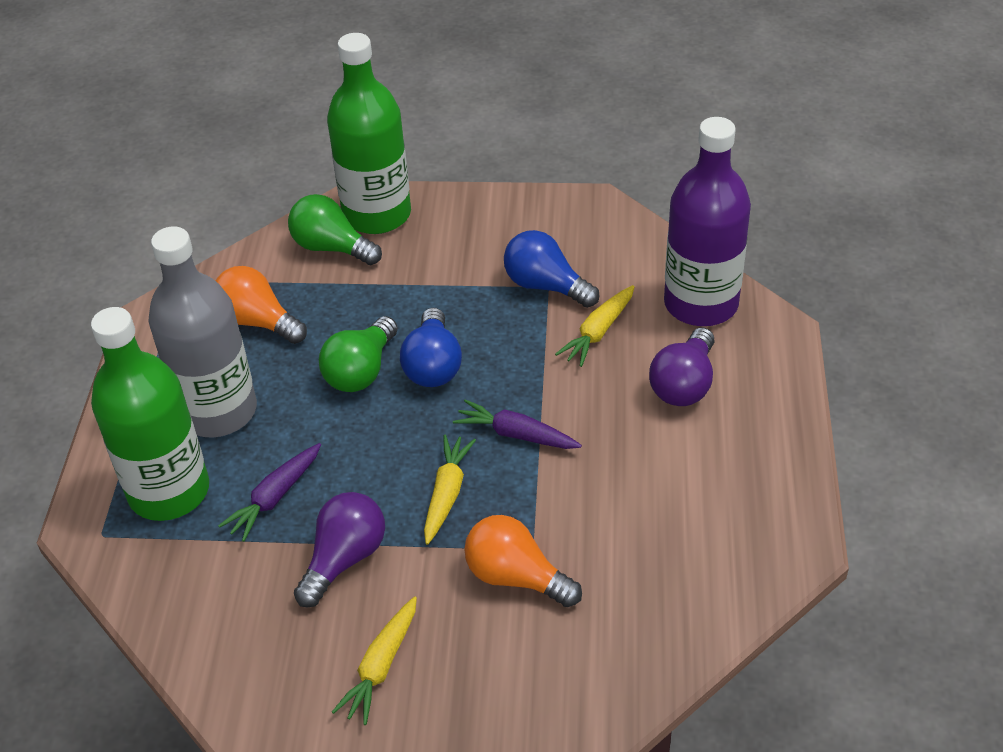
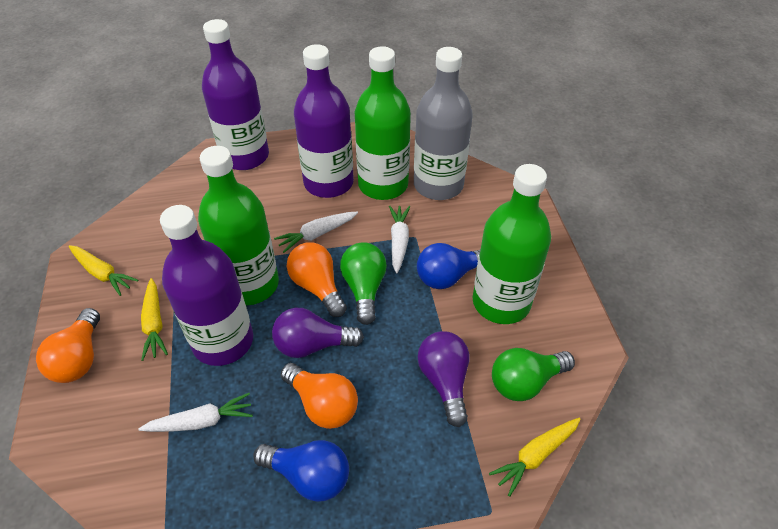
green bottle: 2 -> 3
orange light bulb: 2 -> 3
purple bottle: 1 -> 3
purple carrot: 2 -> 0
white carrot: 0 -> 3

